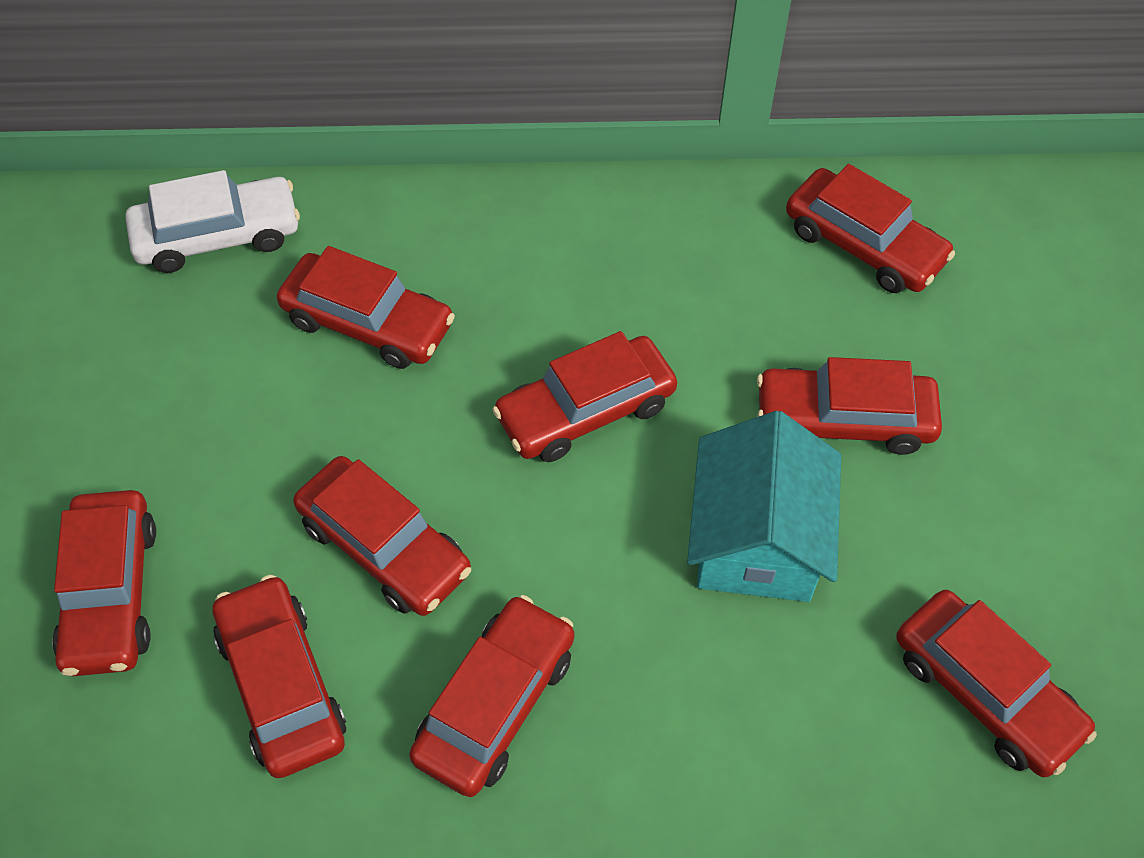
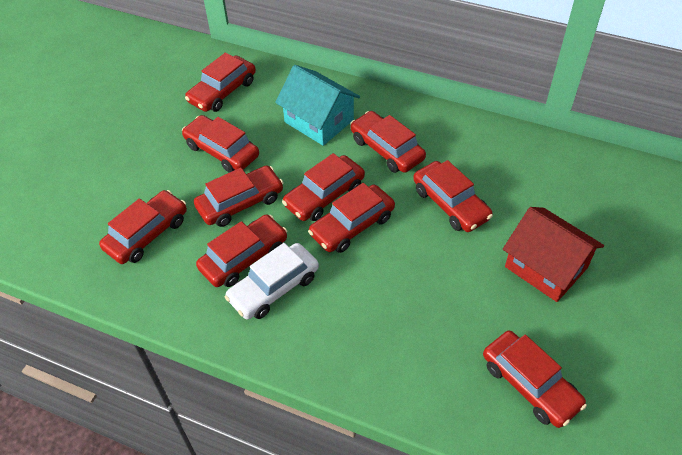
red car: 9 -> 10
red house: 0 -> 1

